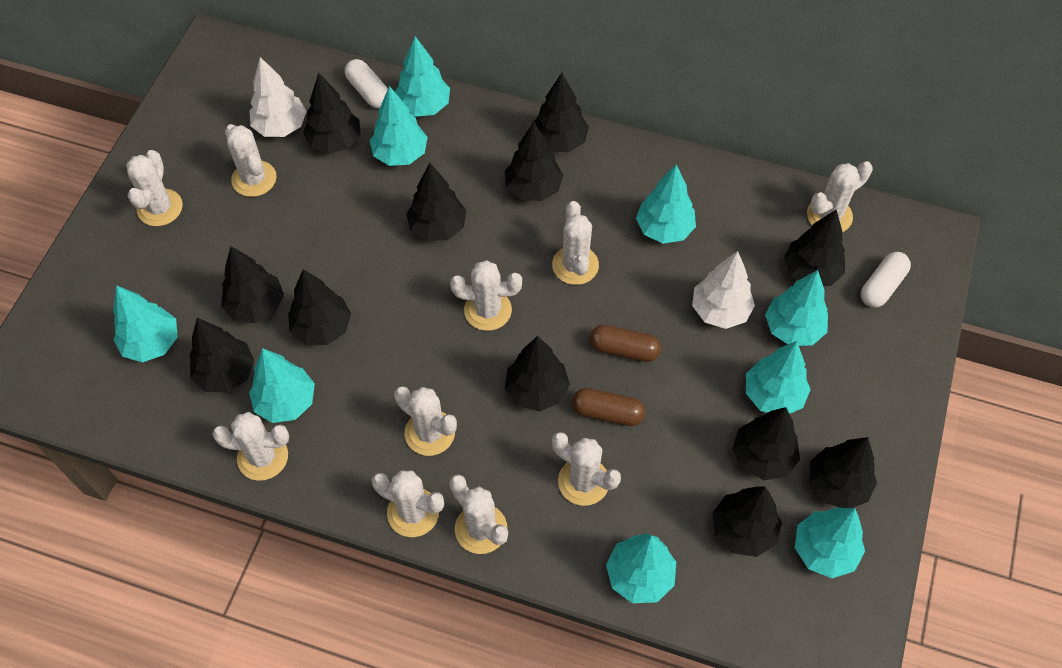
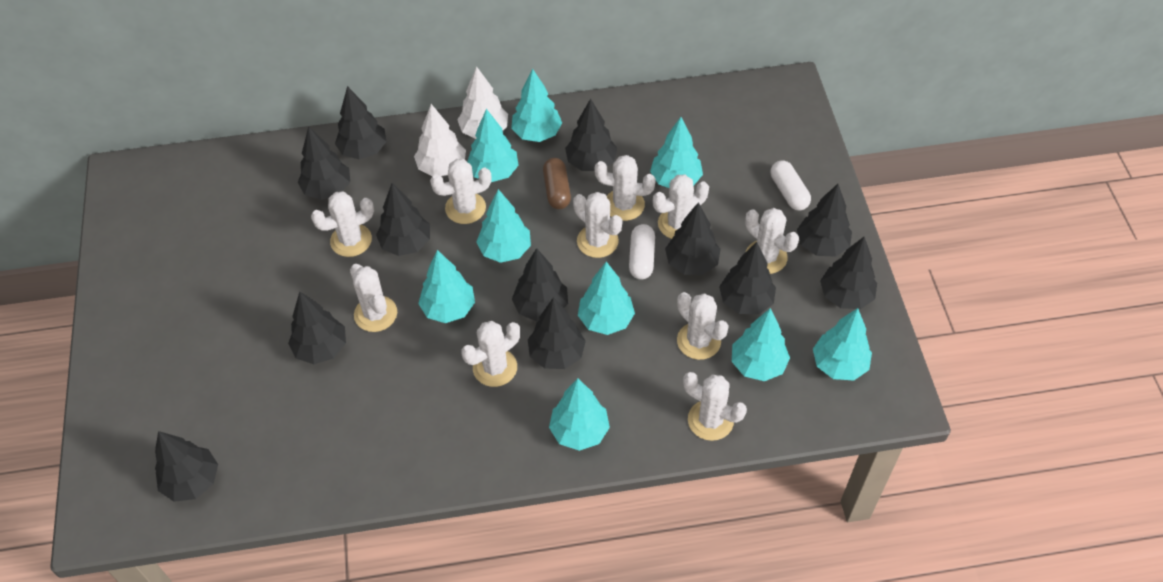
brown capsule: 2 -> 1

